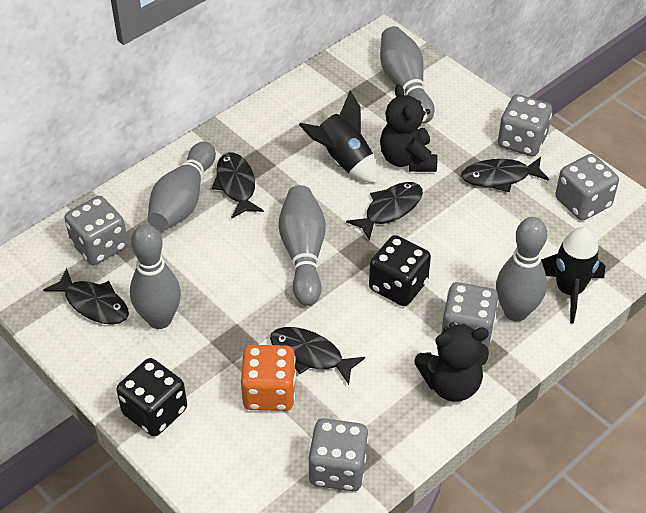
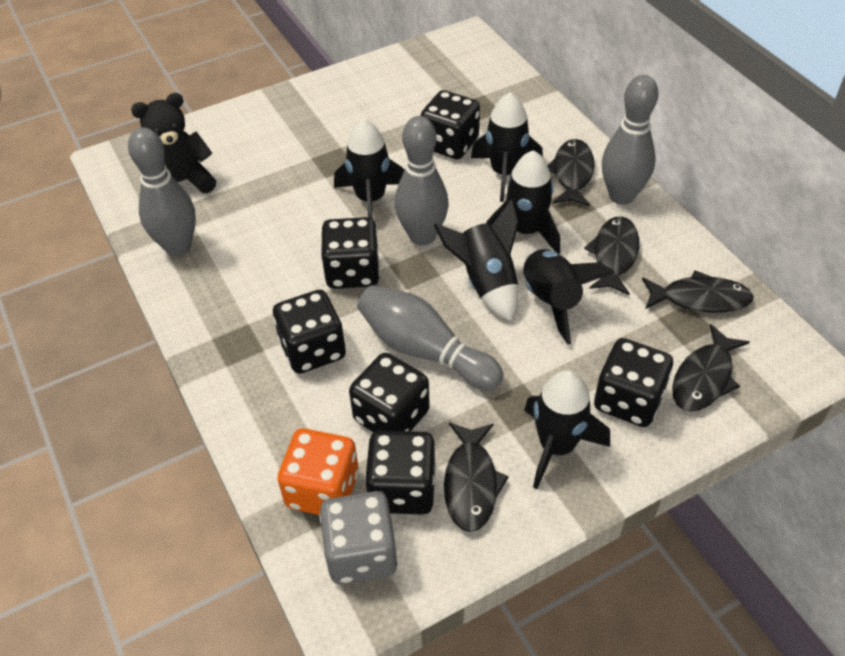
black dice: 2 -> 6
black rocket: 2 -> 6
black teddy bear: 2 -> 1
grey bowling pin: 5 -> 4
grey dice: 5 -> 1

